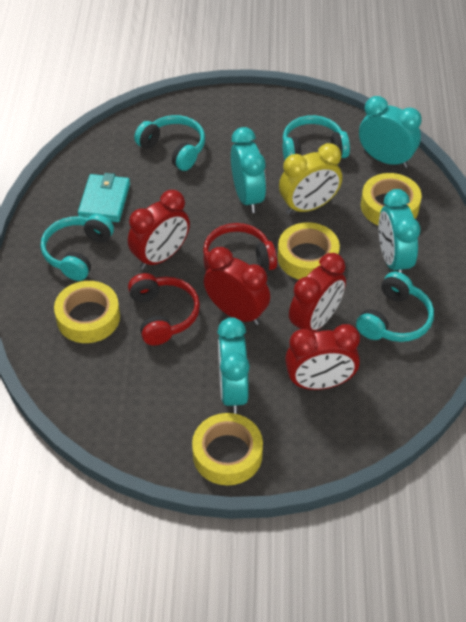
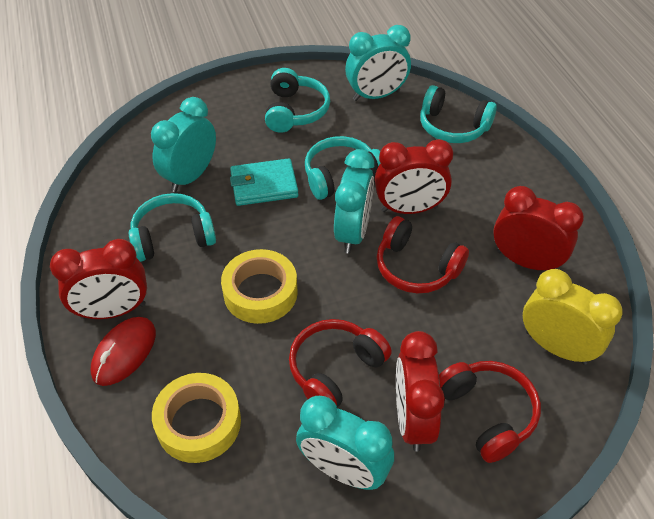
red headphones: 2 -> 3
red mouse: 0 -> 1
yellow tape: 4 -> 2

